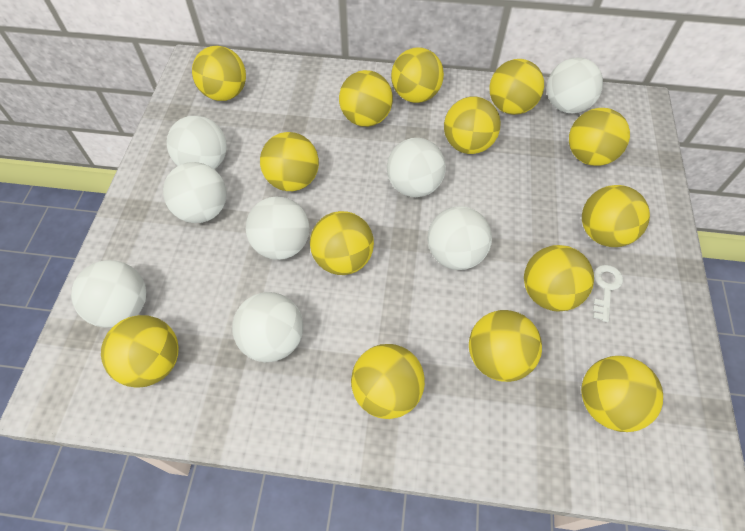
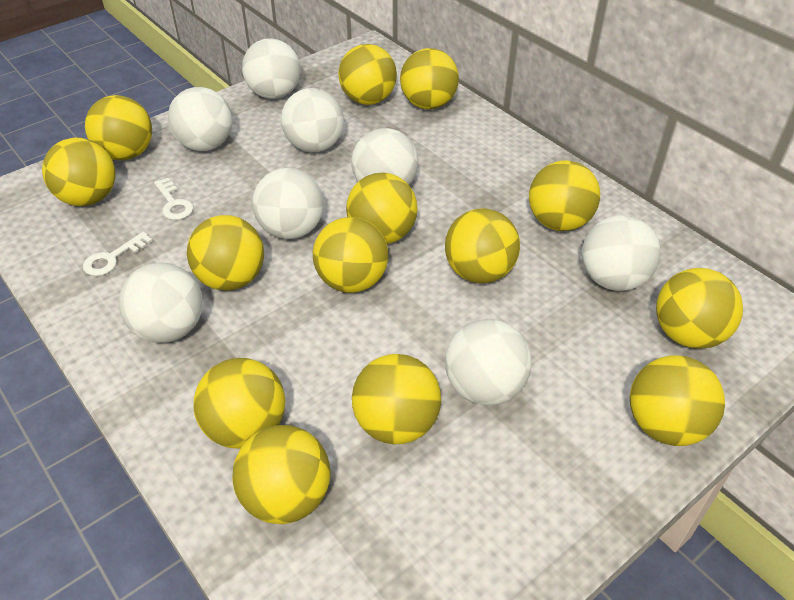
white key: 1 -> 2

